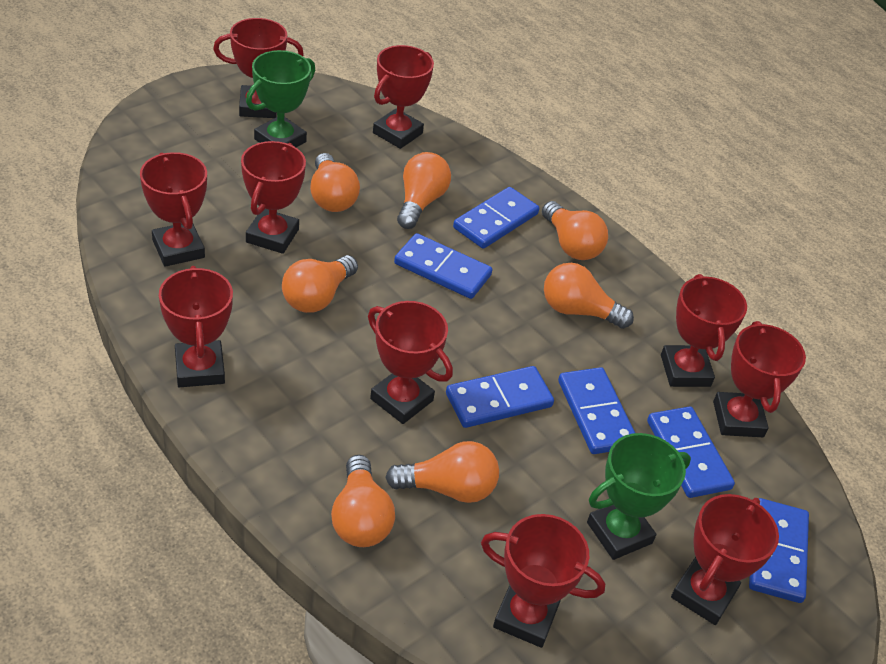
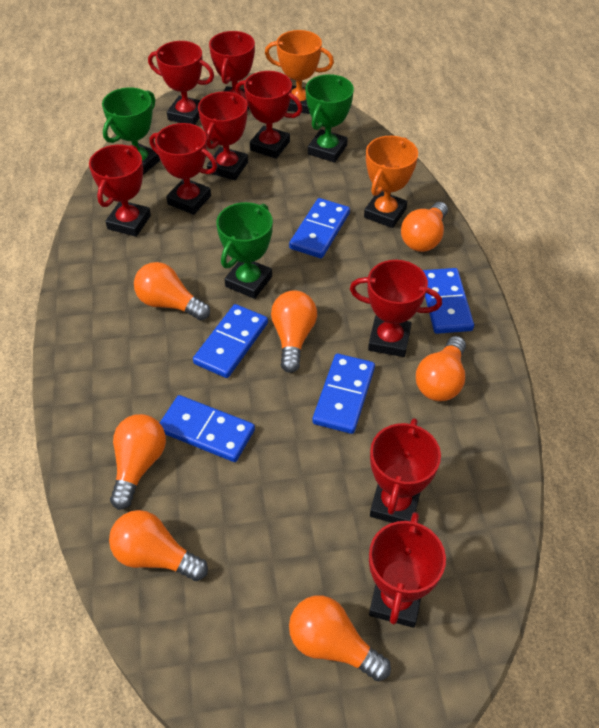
blue domino: 6 -> 5
green trophy: 2 -> 3
orange trophy: 0 -> 2
red trophy: 10 -> 9

